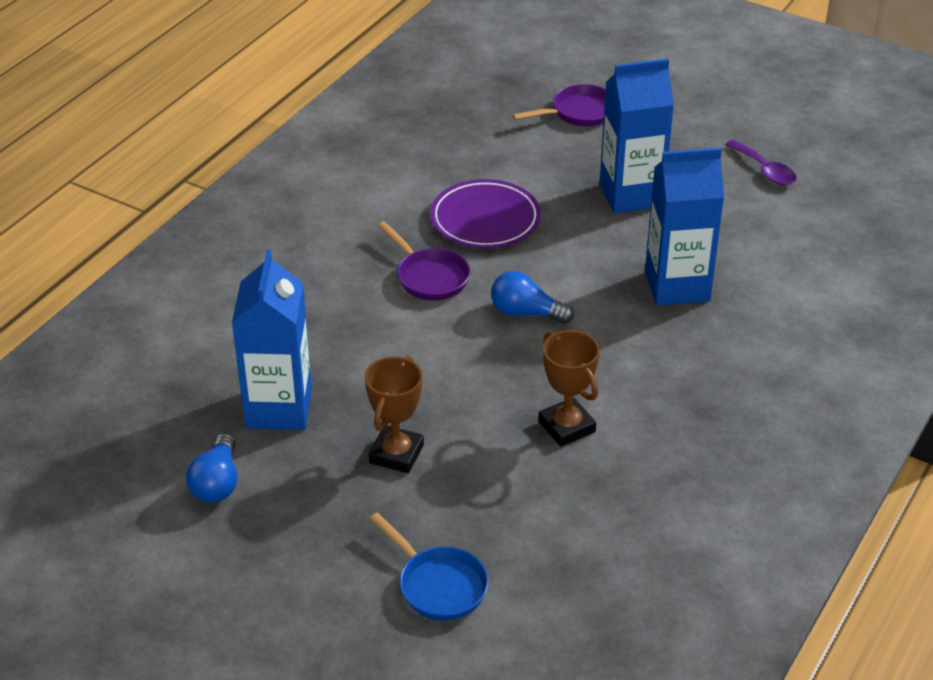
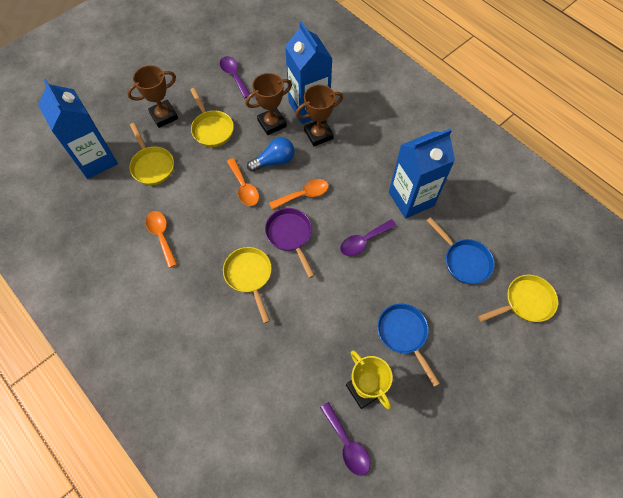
blue light bulb: 2 -> 1
blue pan: 1 -> 2
brown trophy: 2 -> 3
orange spoon: 0 -> 3
purple pan: 2 -> 1
purple plate: 1 -> 0
purple spoon: 1 -> 3
yellow pan: 0 -> 4
yellow trophy: 0 -> 1

